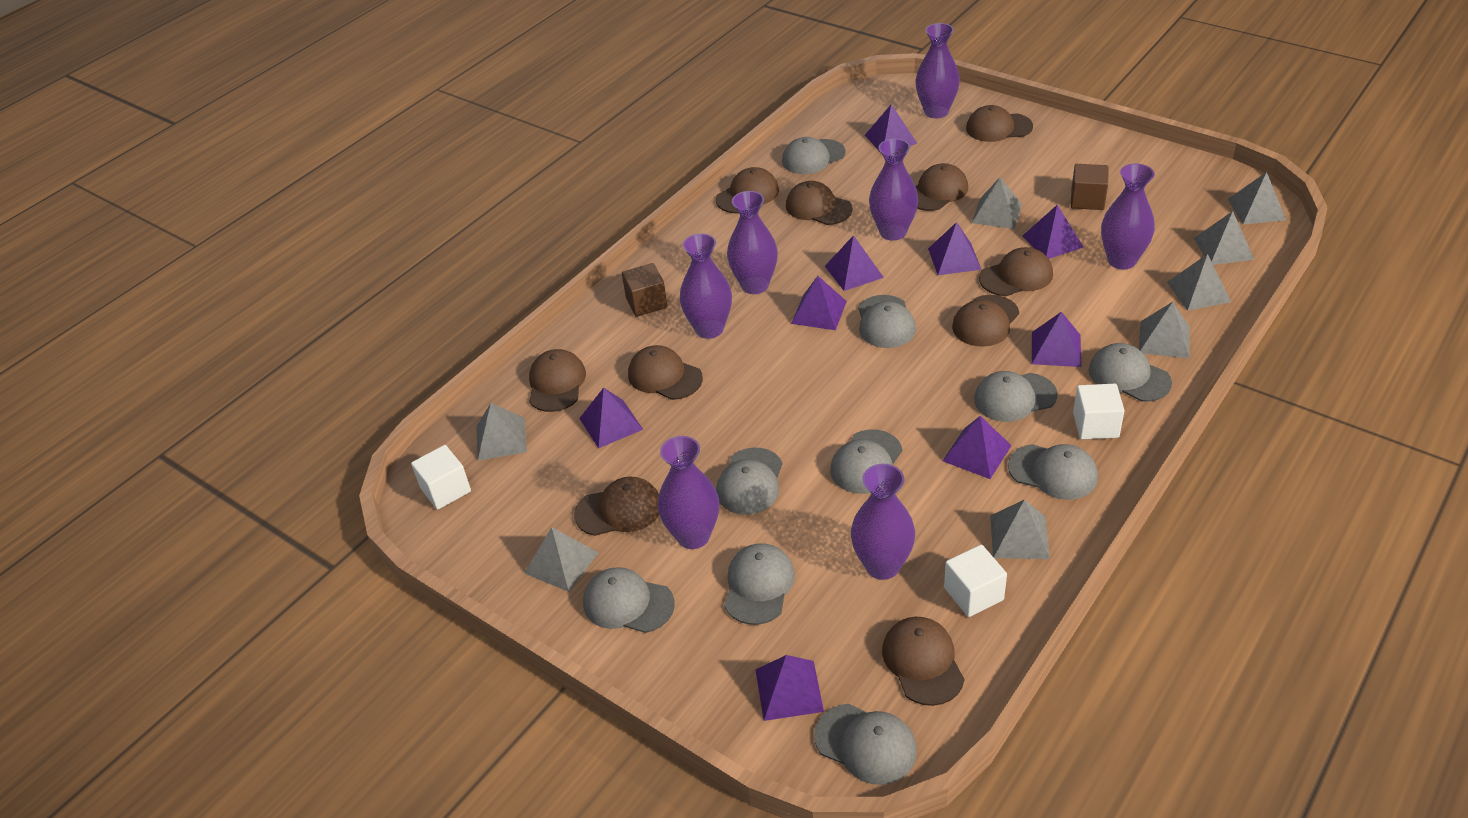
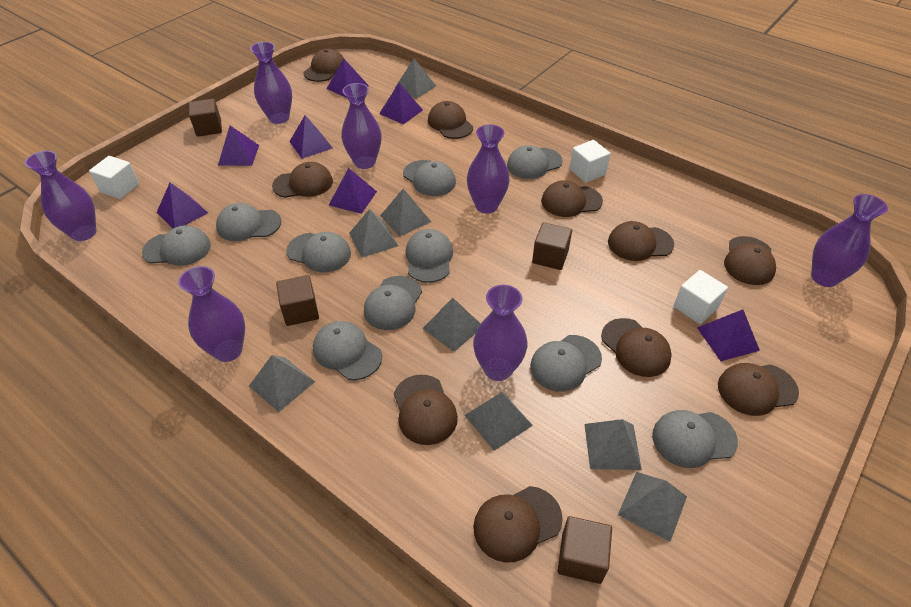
brown cube: 2 -> 4
purple pyramid: 9 -> 7

